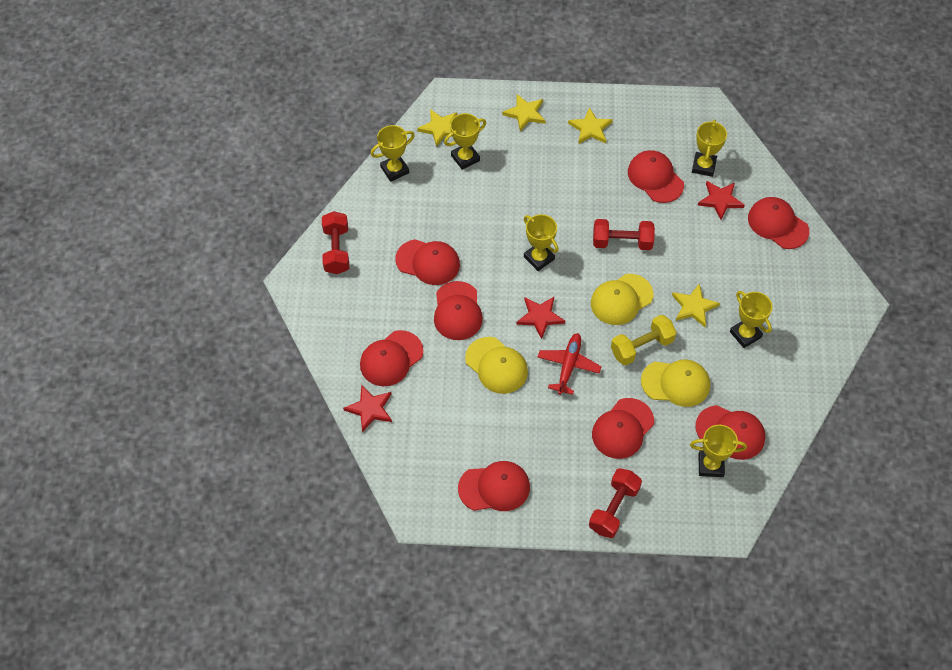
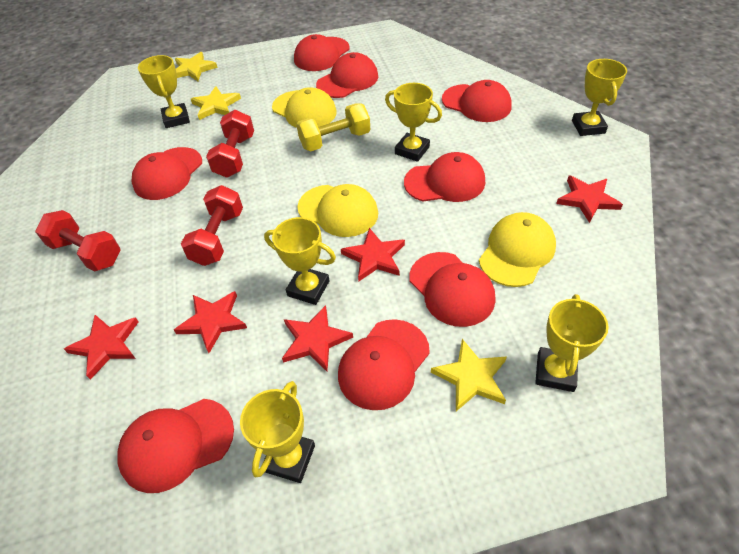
red plane: 1 -> 0
red star: 3 -> 5
yellow star: 4 -> 3

